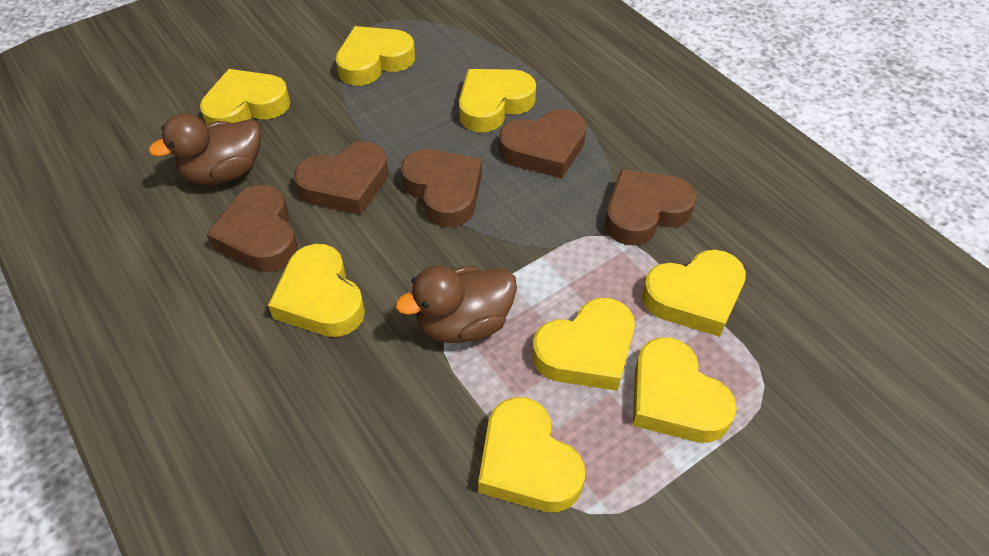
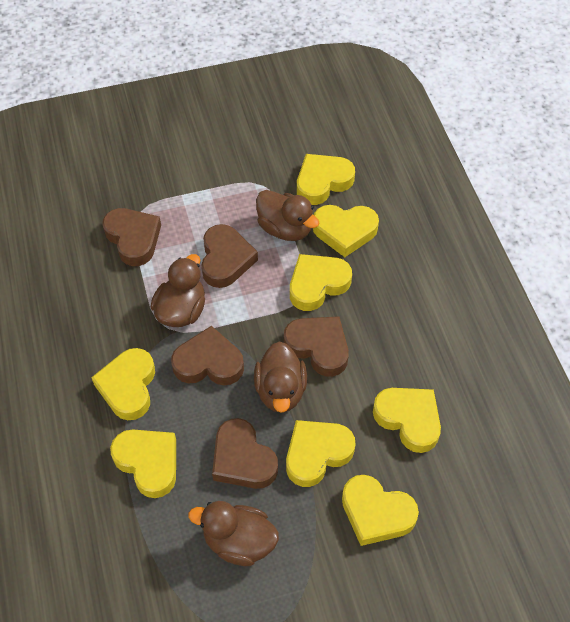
brown duck: 2 -> 4

